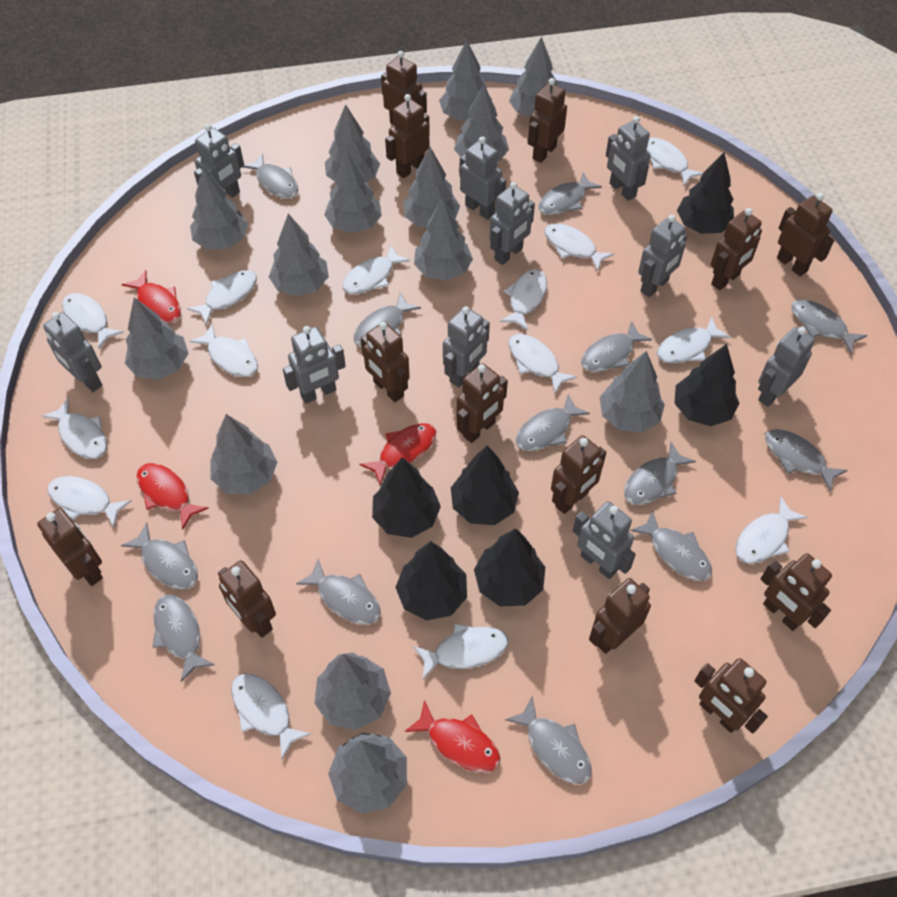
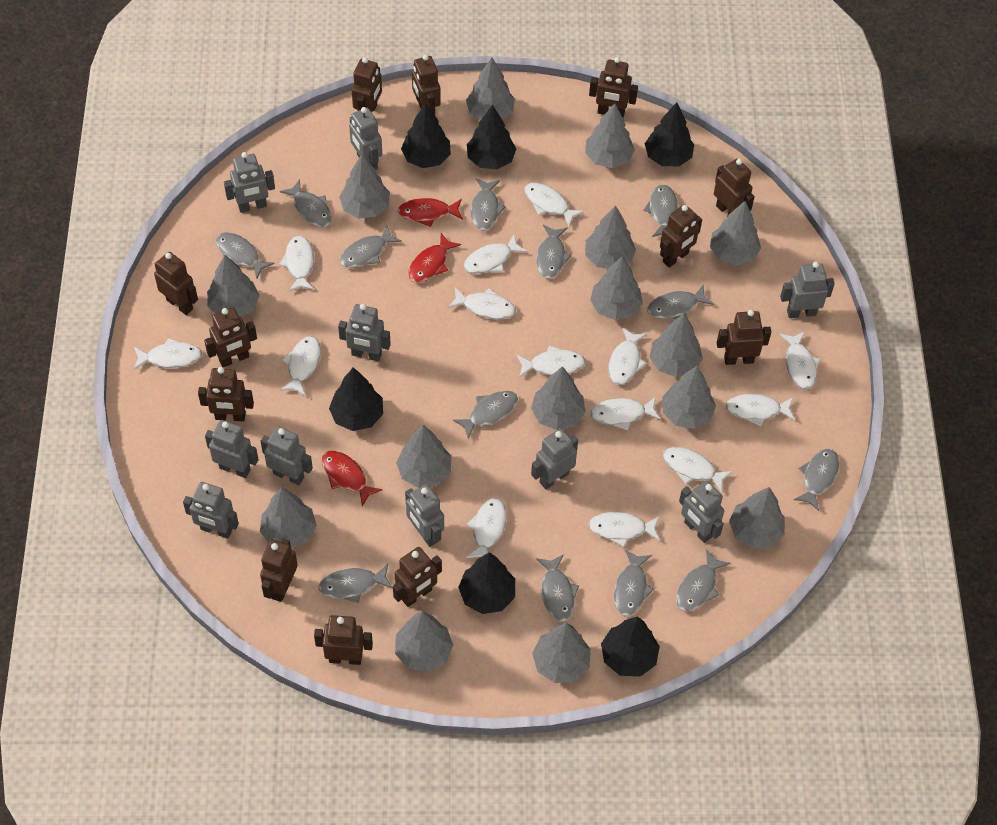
brown robot: 13 -> 12
grey tree: 14 -> 15
red fish: 4 -> 3

